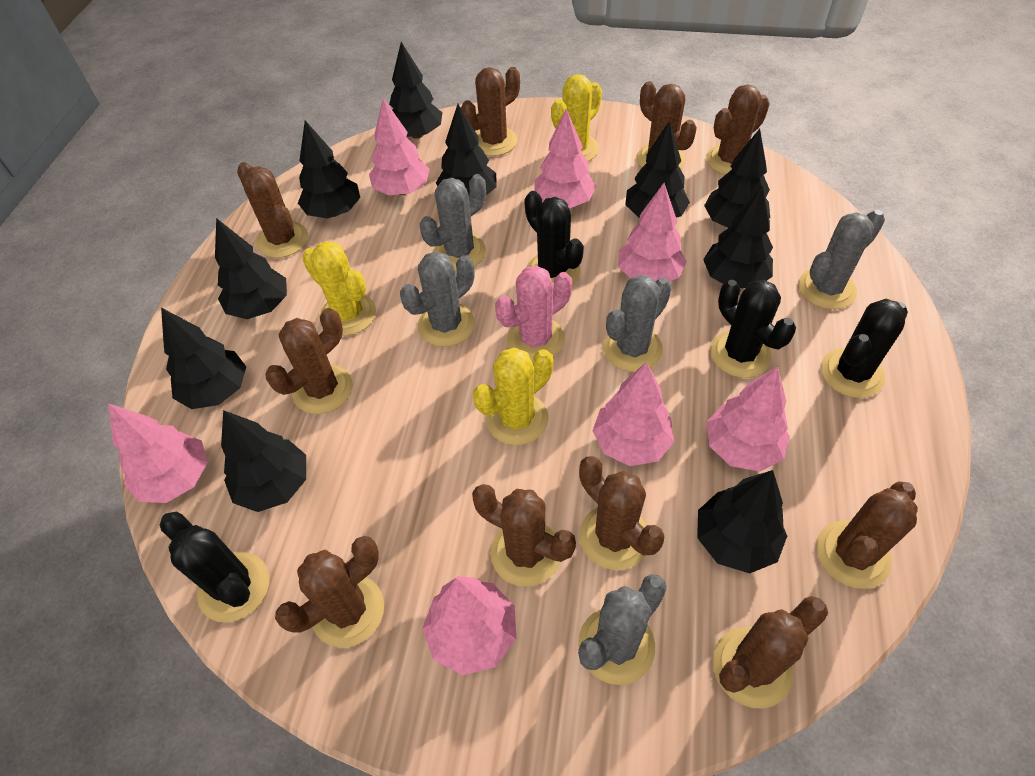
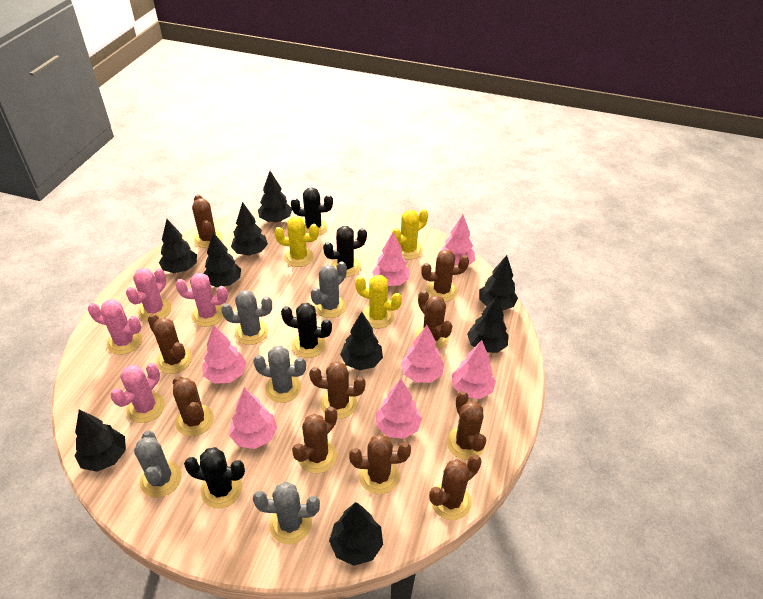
black tree: 10 -> 9
pink cactus: 1 -> 4

